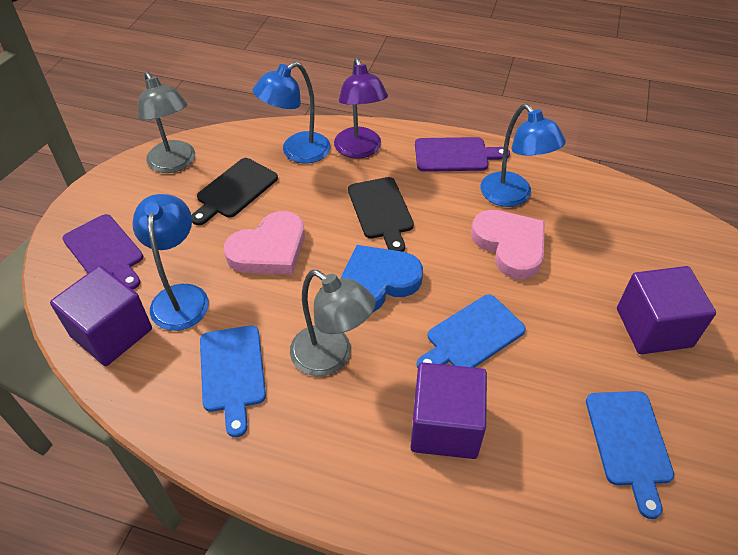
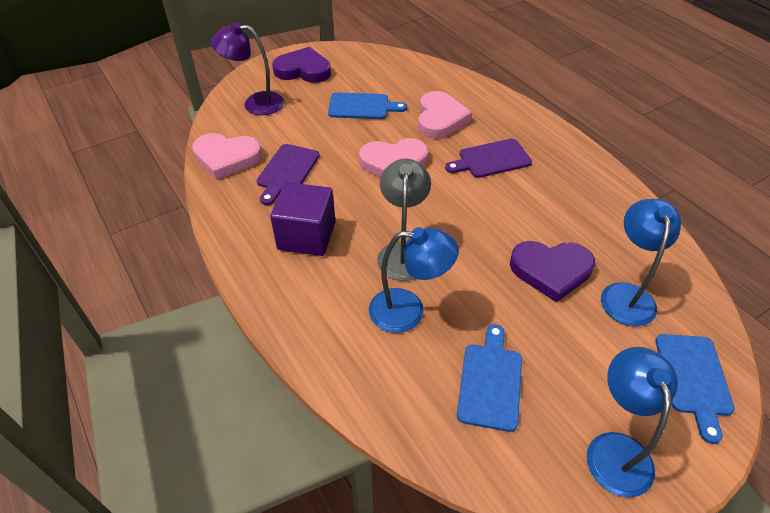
black cutting board: 2 -> 0
blue heart: 1 -> 0
grey lamp: 2 -> 1
pink heart: 2 -> 3
purple cube: 3 -> 1
purple heart: 0 -> 2

